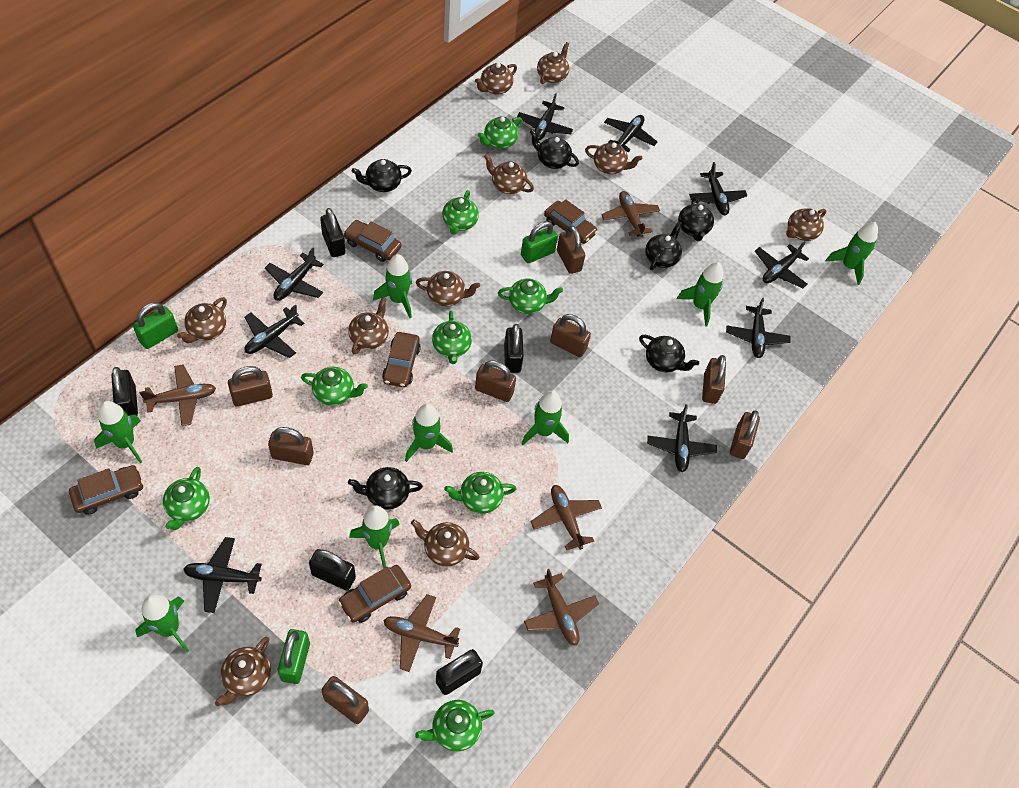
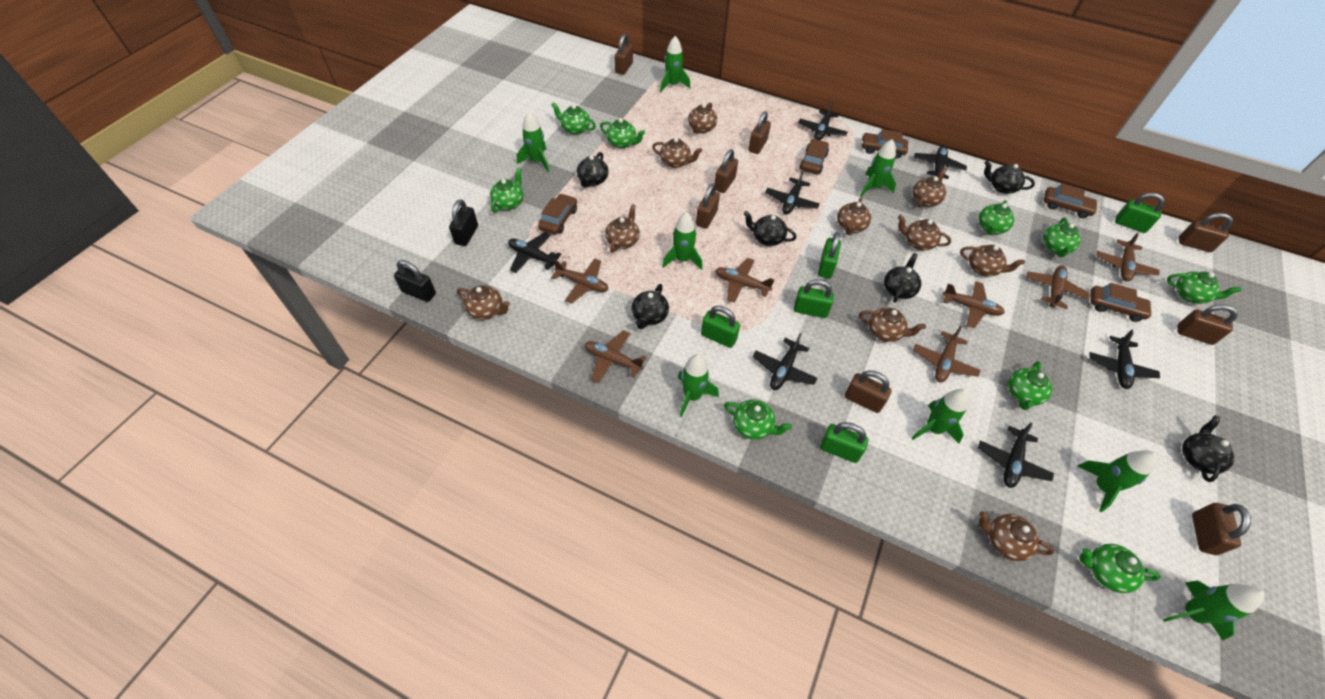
black padlock: 5 -> 2
black plane: 9 -> 7
brown plane: 5 -> 7
green padlock: 3 -> 5
green teapot: 8 -> 9

